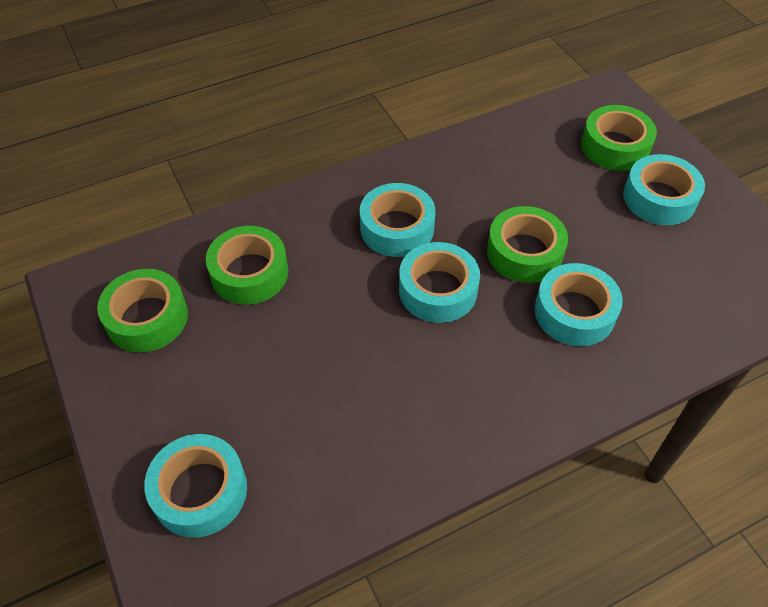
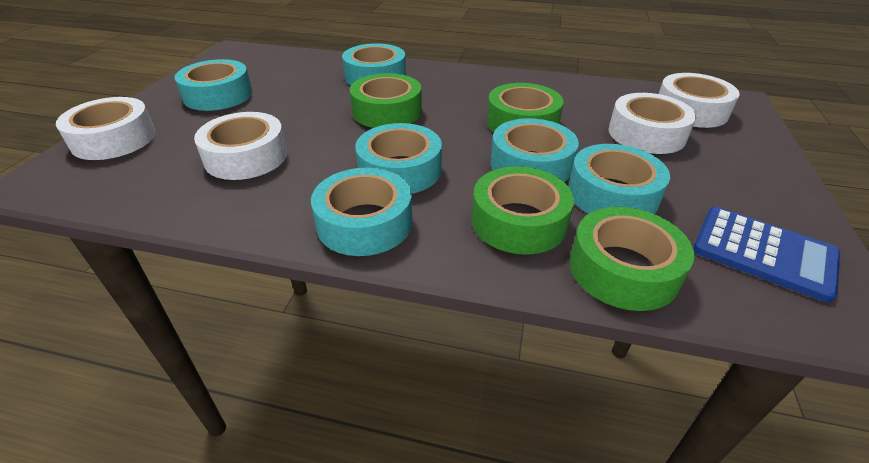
blue calculator: 0 -> 1
turquoise tape: 5 -> 6
white tape: 0 -> 4

